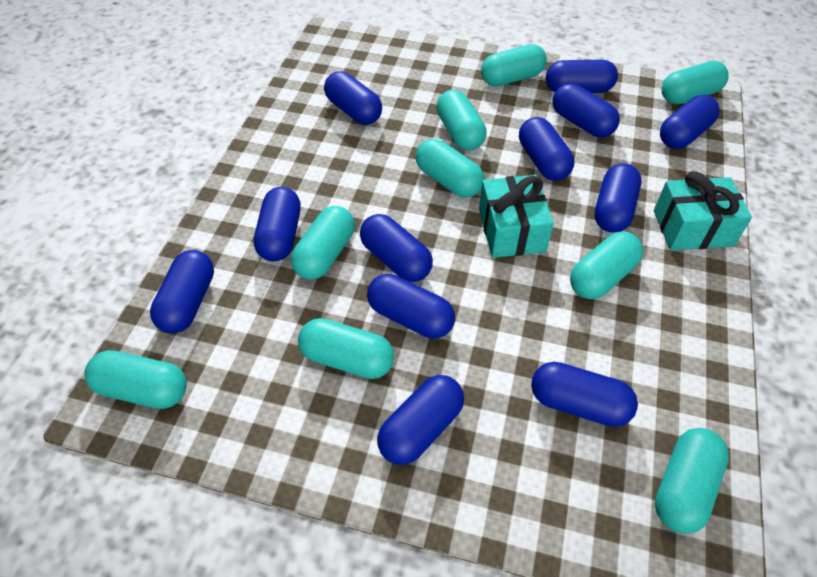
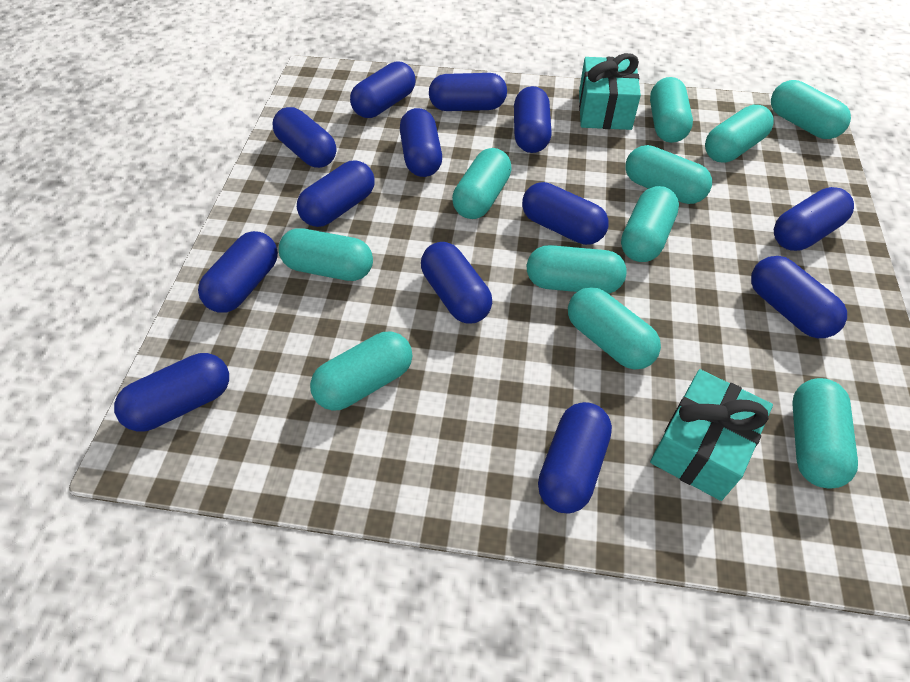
blue capsule: 12 -> 13
turquoise capsule: 9 -> 11

